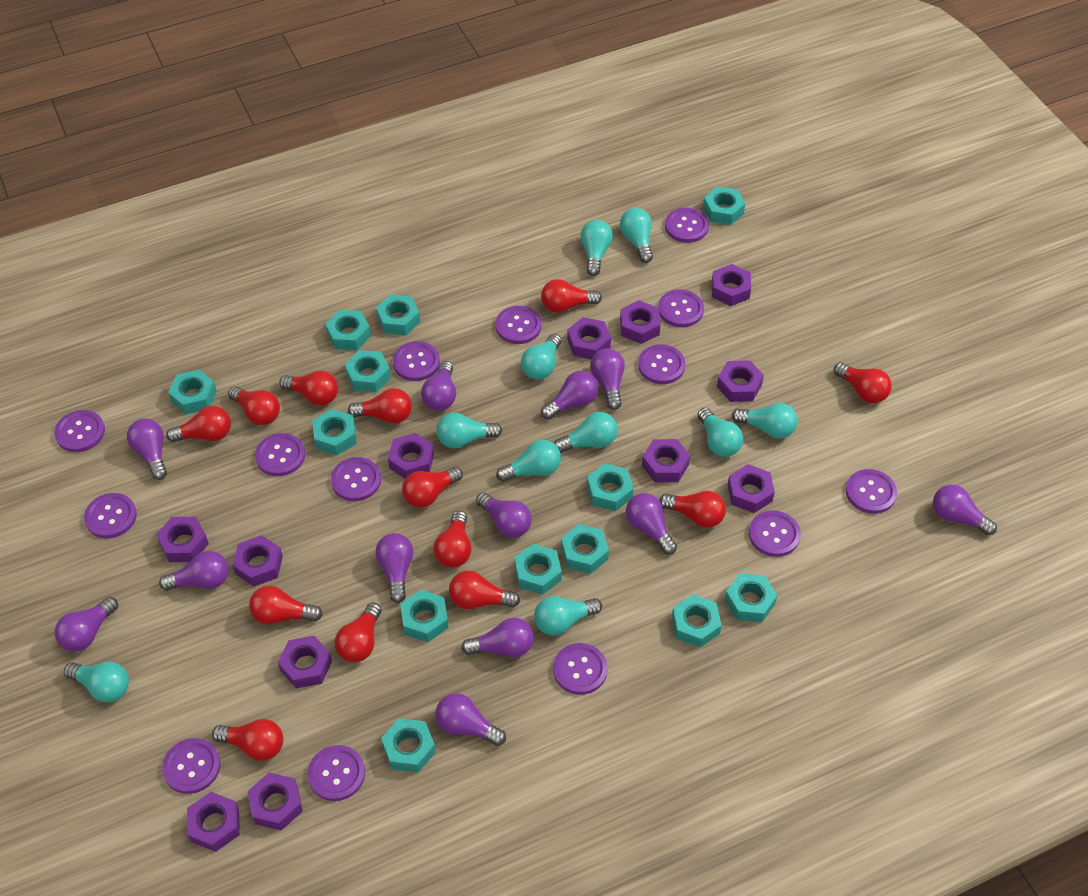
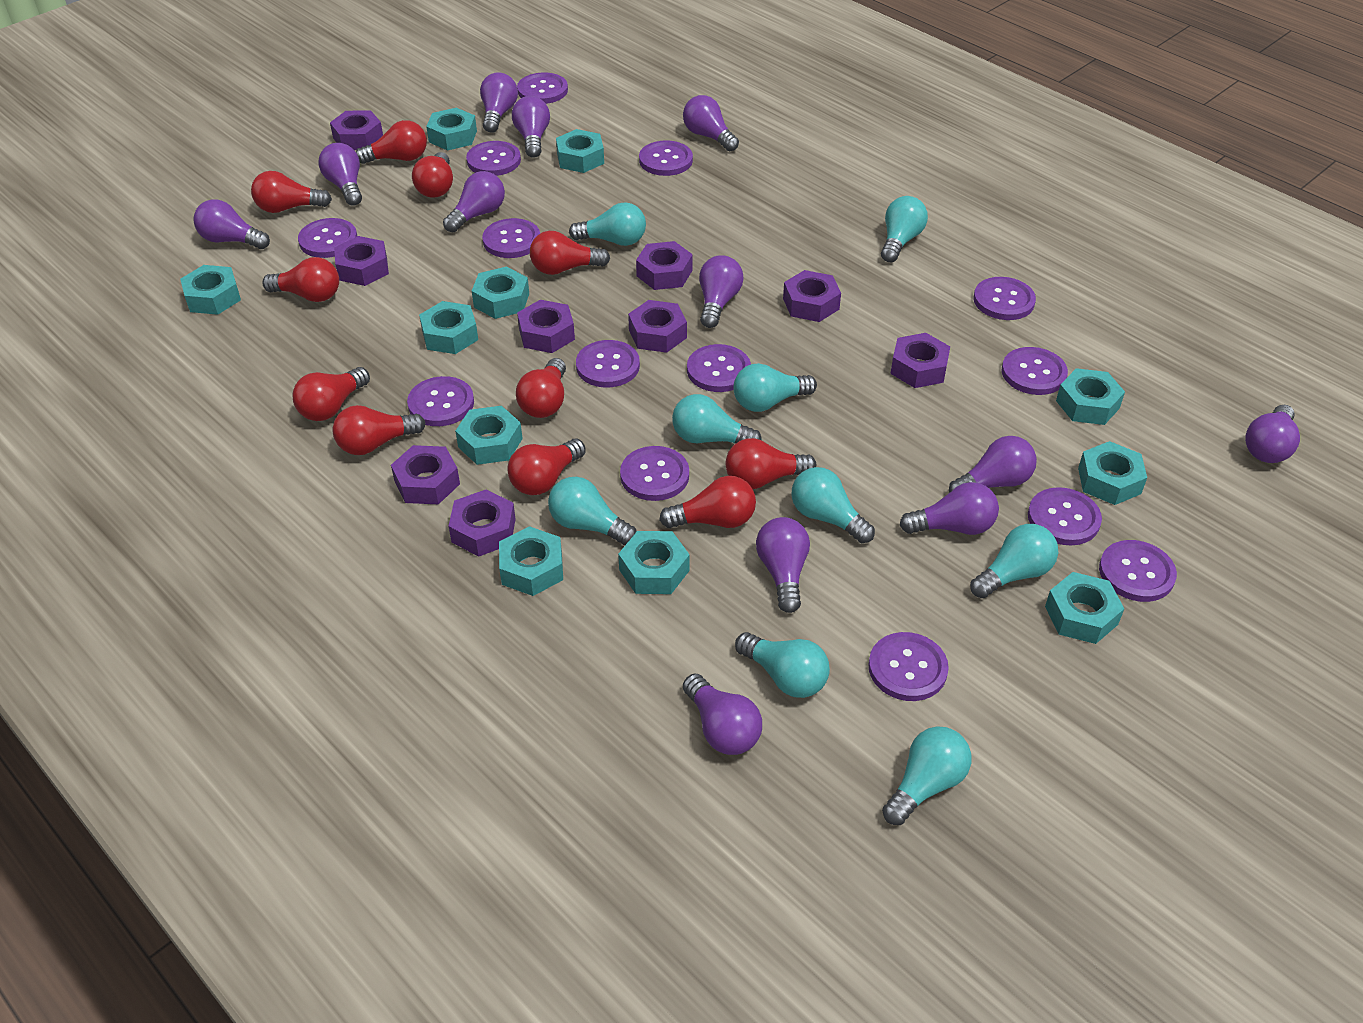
purple nut: 12 -> 9
red light bulb: 13 -> 11
turquoise light bulb: 10 -> 9
turquoise nut: 13 -> 11

